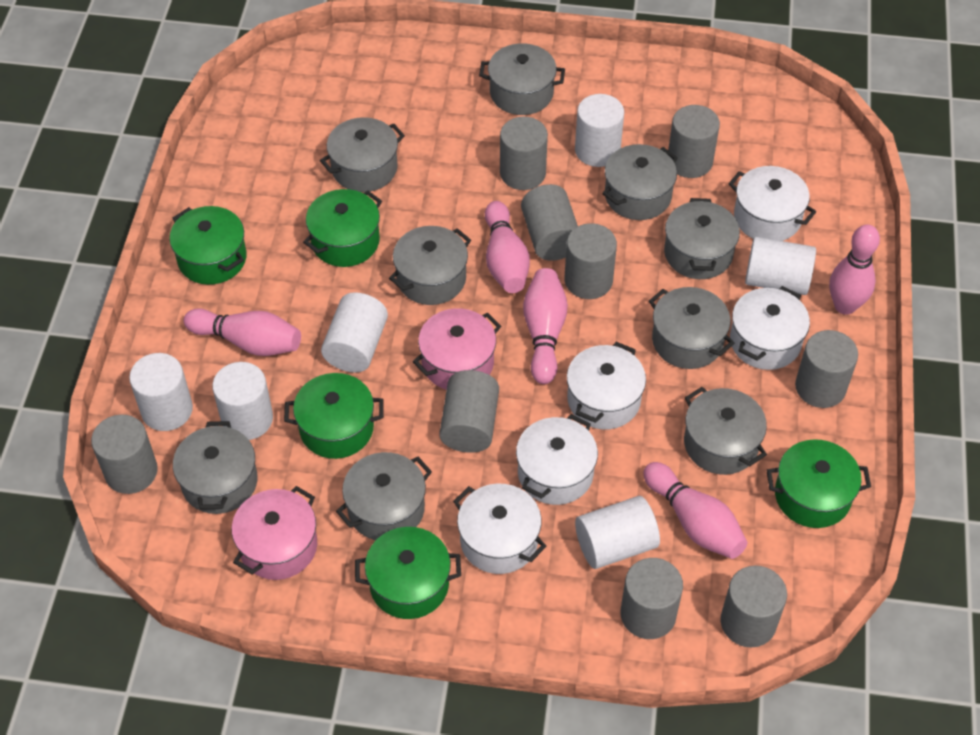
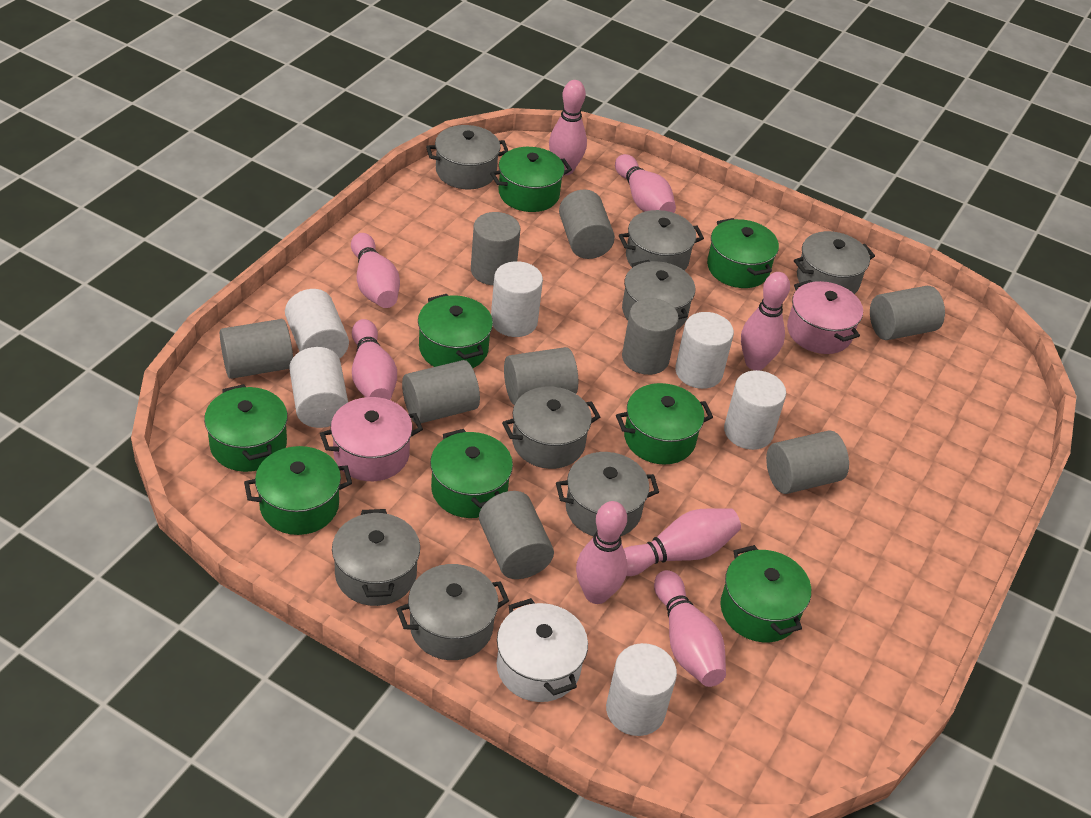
green pot: 5 -> 8
grey pot: 9 -> 8
pink bowling pin: 5 -> 8
white pot: 5 -> 1

